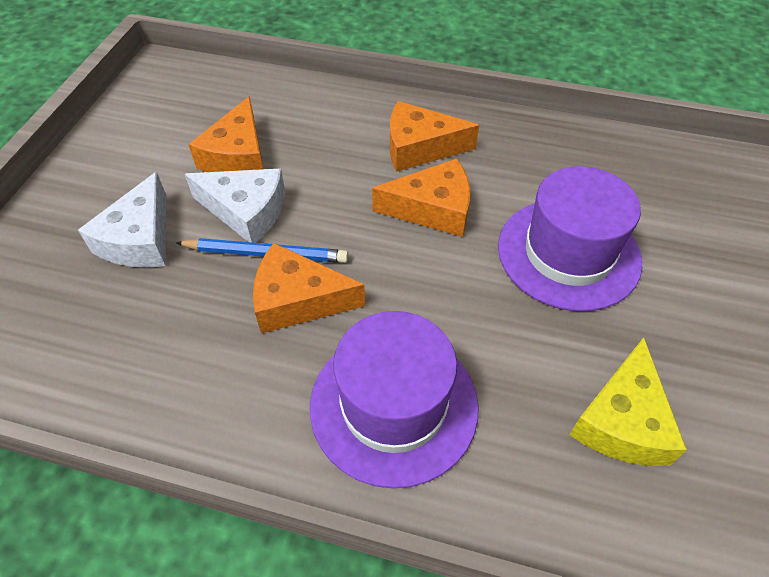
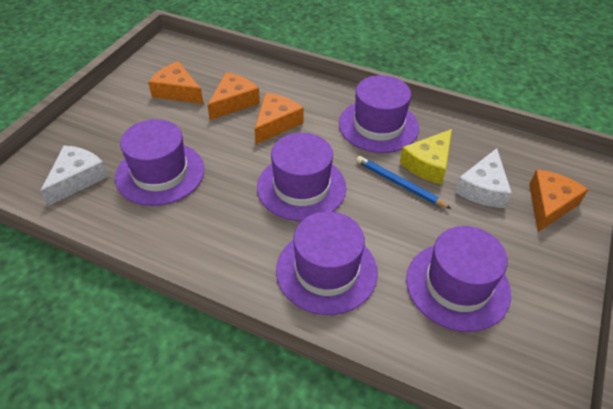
purple hat: 2 -> 5

